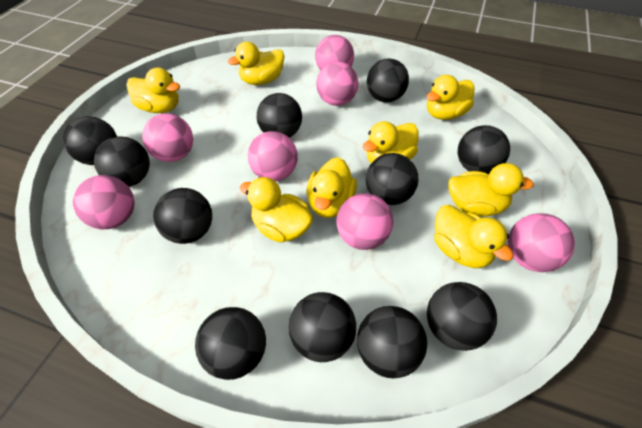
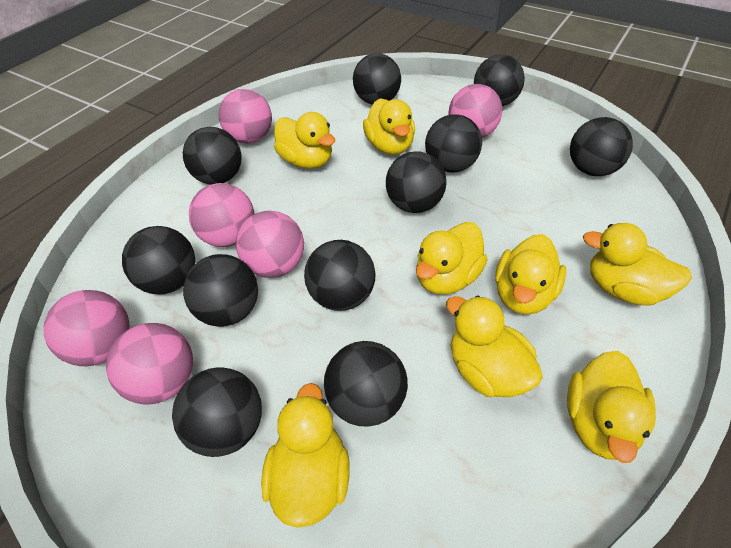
pink ball: 7 -> 6

